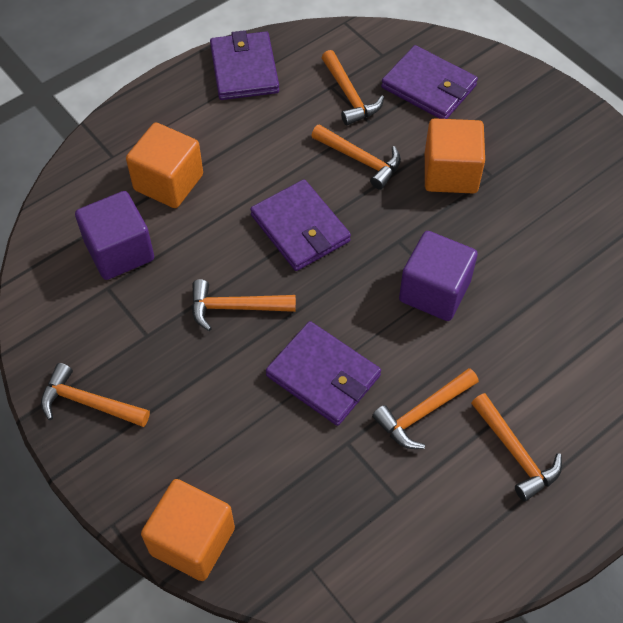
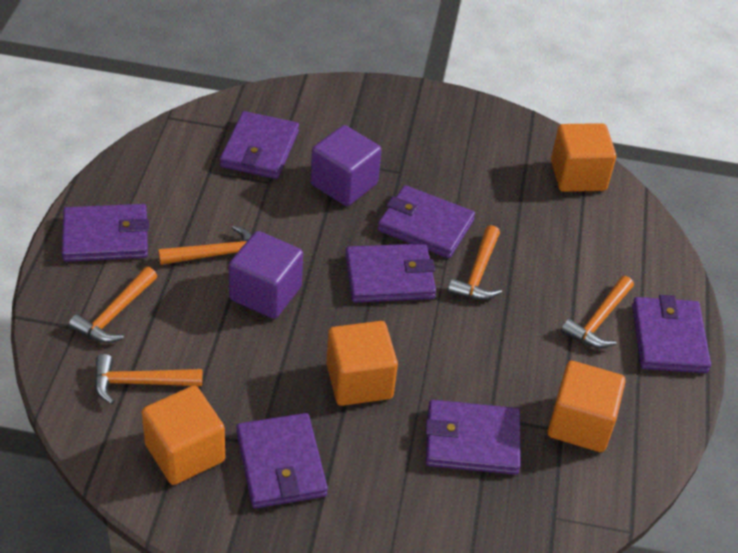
orange cube: 3 -> 4
orange hammer: 6 -> 5
purple wallet: 4 -> 7

